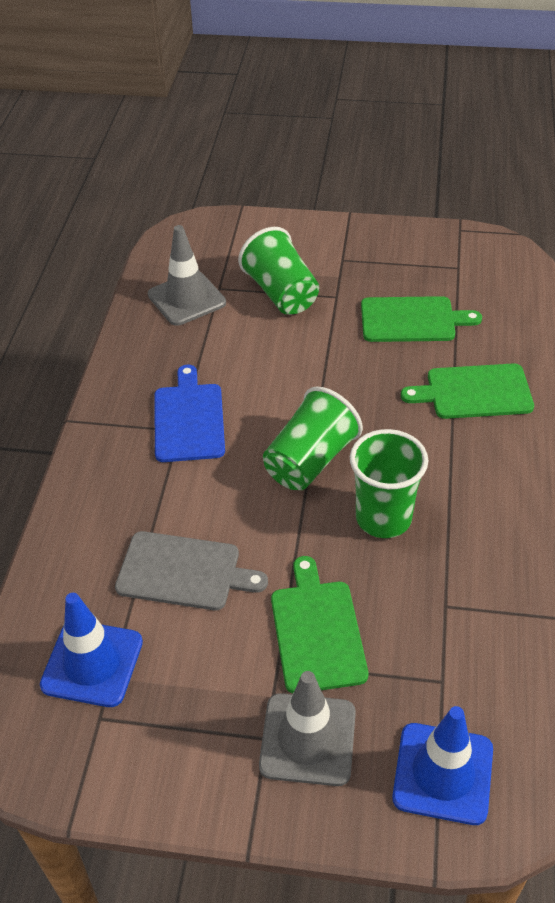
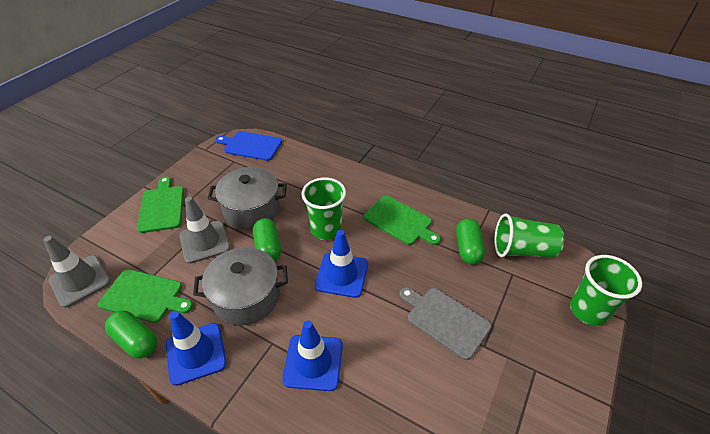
blue traffic cone: 2 -> 3
green capsule: 0 -> 3
grey pot: 0 -> 2

